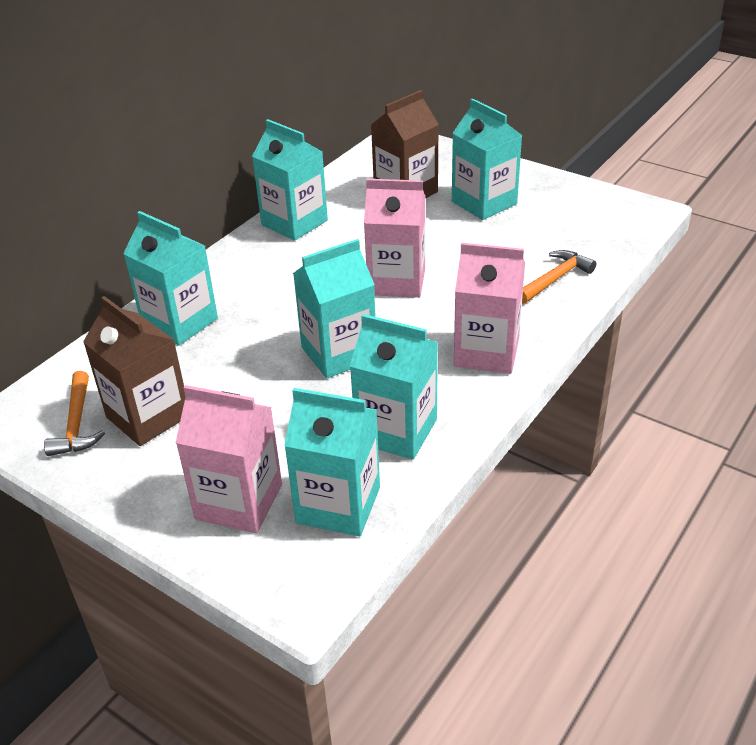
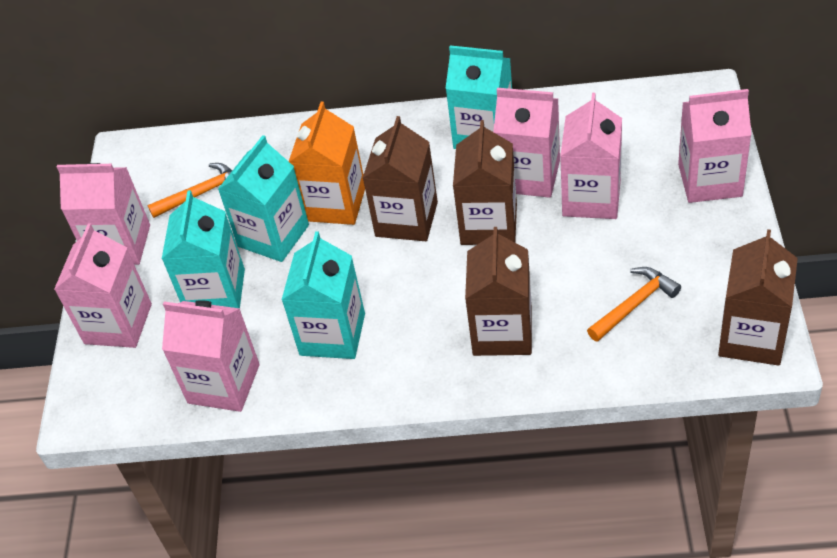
brown carton: 2 -> 4
orange carton: 0 -> 1
pink carton: 3 -> 6
turquoise carton: 6 -> 4

